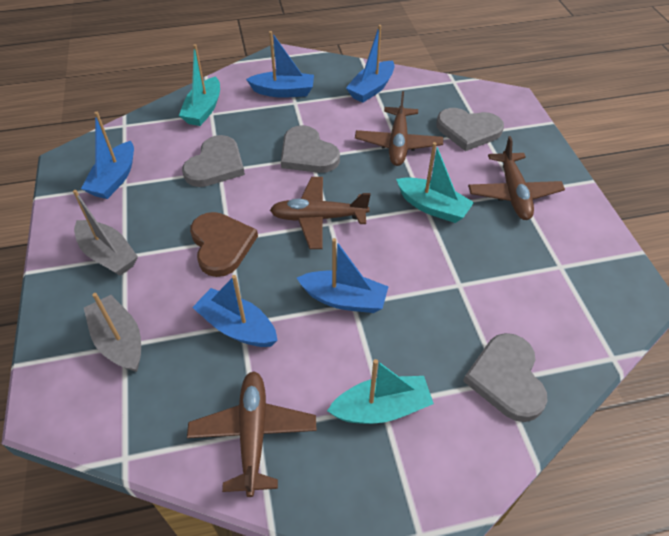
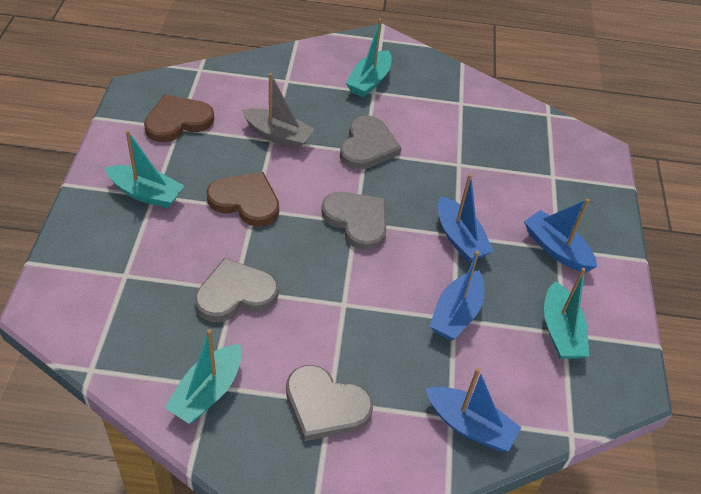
blue boat: 5 -> 4
brown heart: 1 -> 2
brown plane: 4 -> 0
grey boat: 2 -> 1
turquoise boat: 3 -> 4

